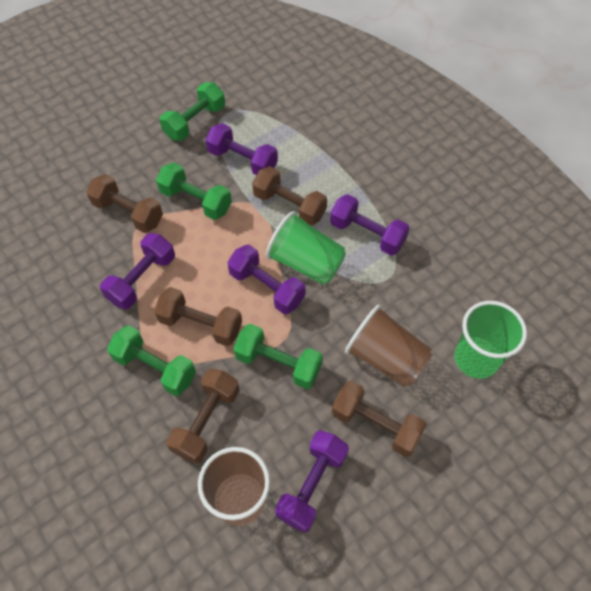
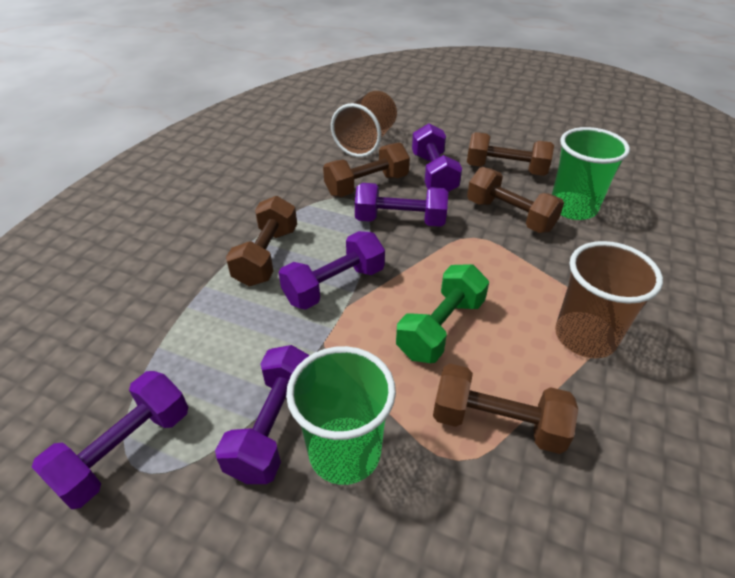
green dumbbell: 4 -> 1

